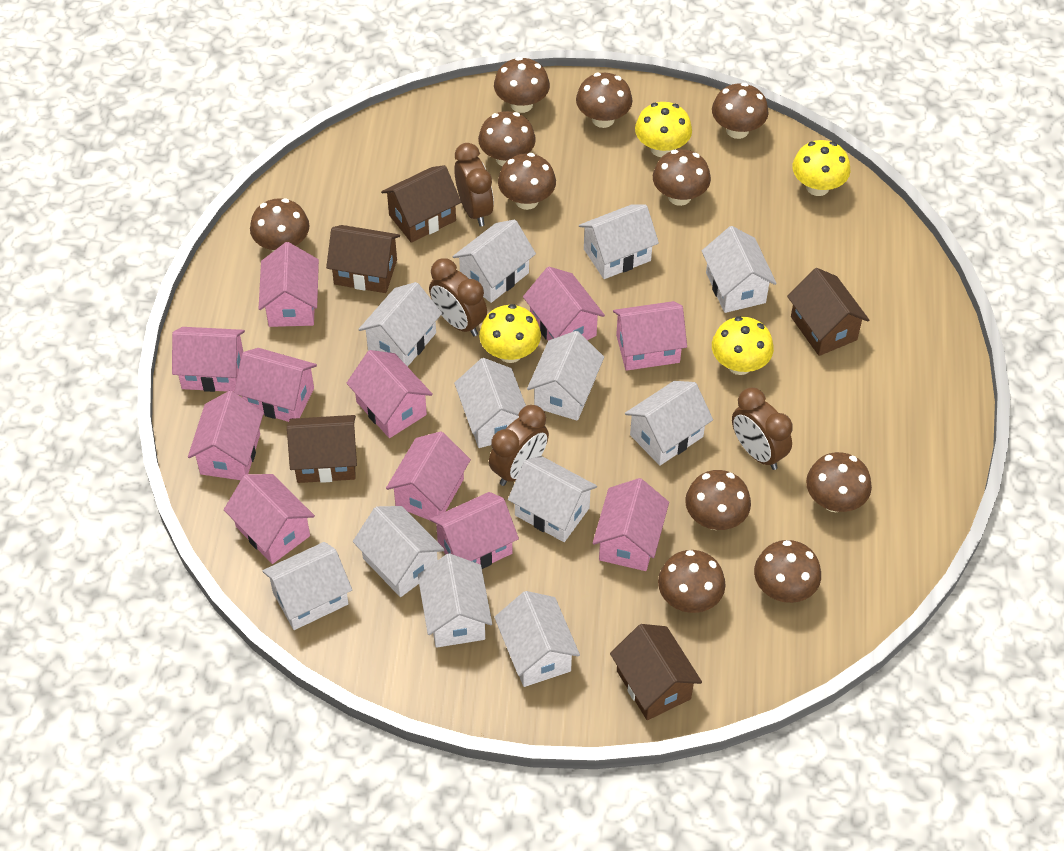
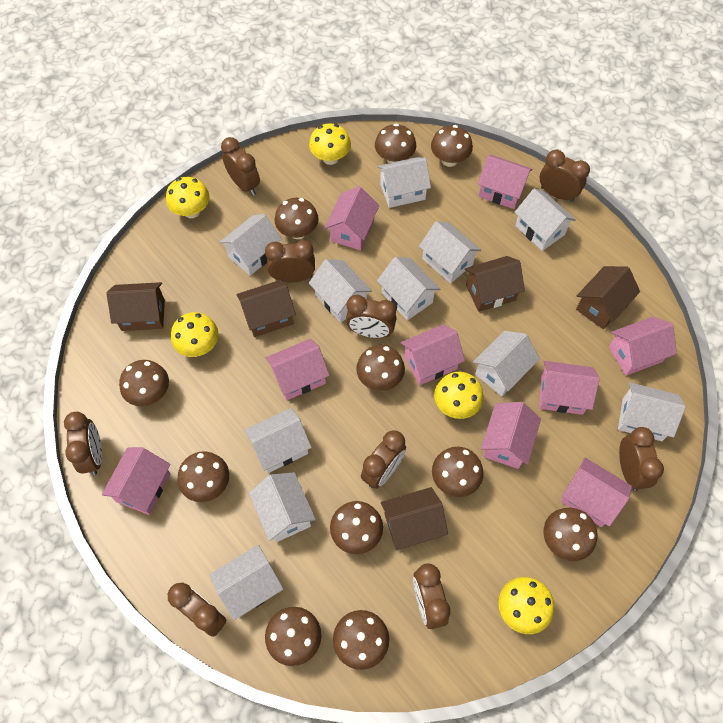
brown clock: 4 -> 9
pink house: 11 -> 9
white house: 12 -> 11
yellow mushroom: 4 -> 5

